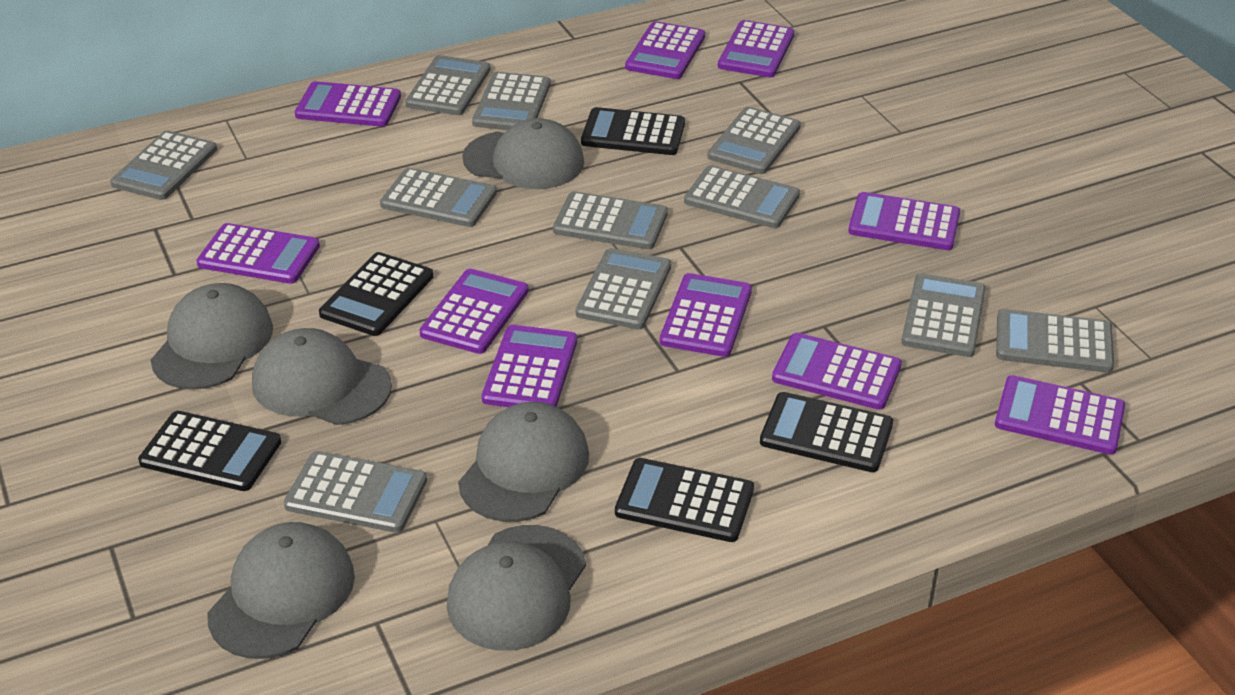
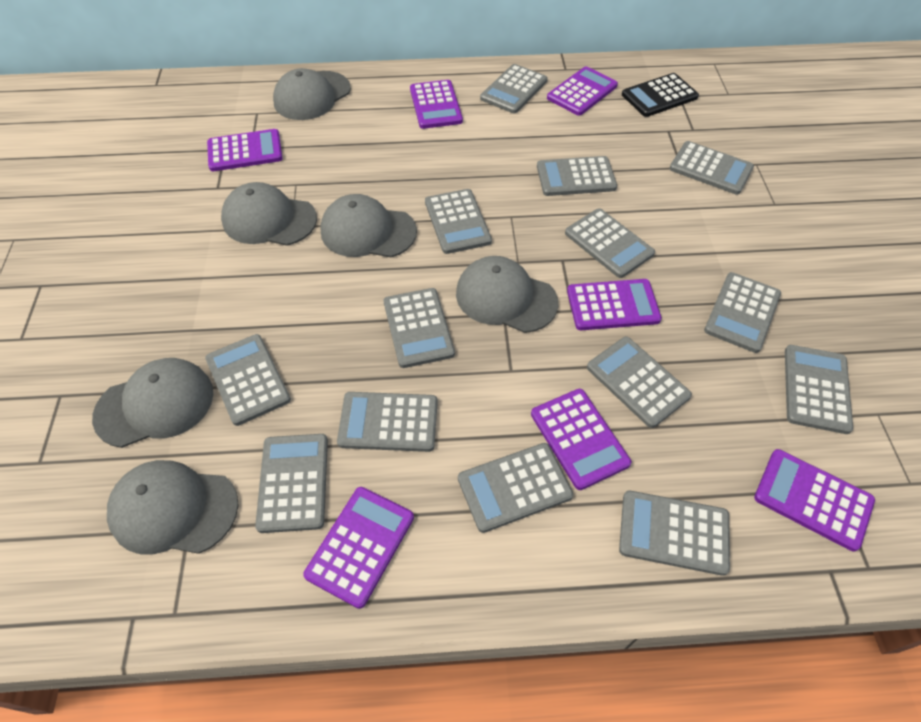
black calculator: 5 -> 1
grey calculator: 11 -> 14
purple calculator: 10 -> 7

